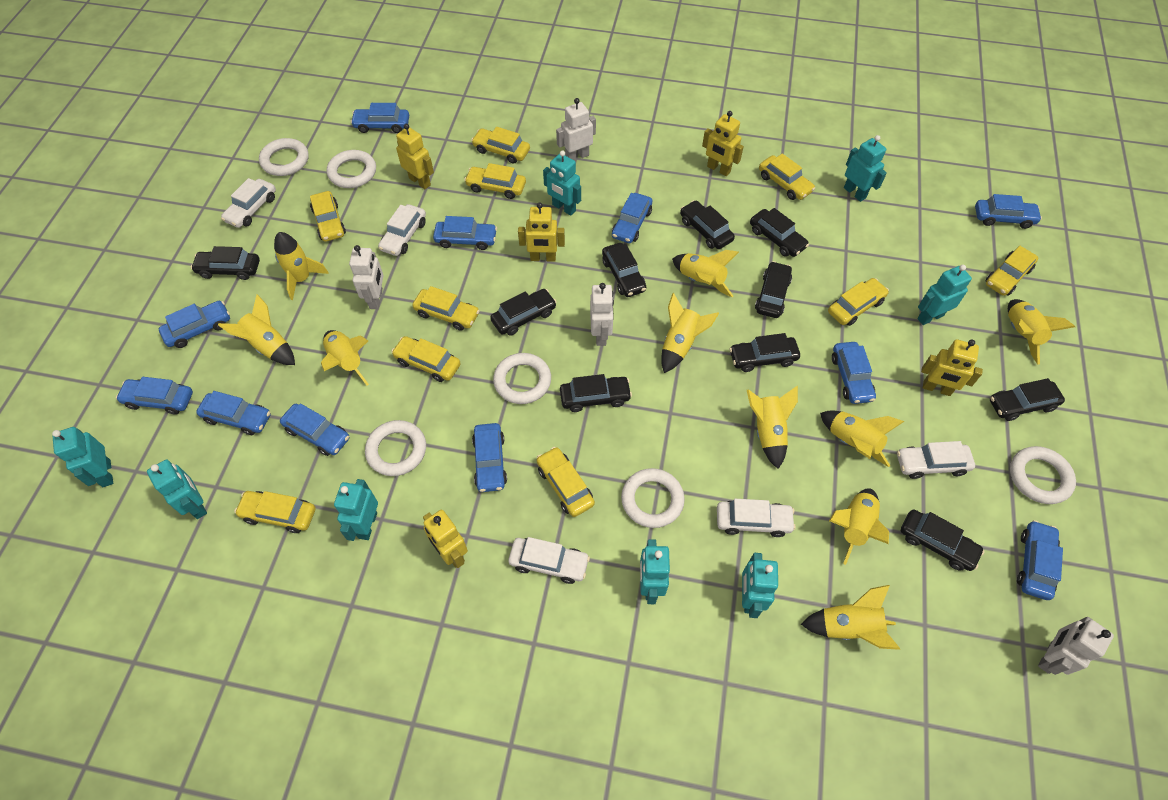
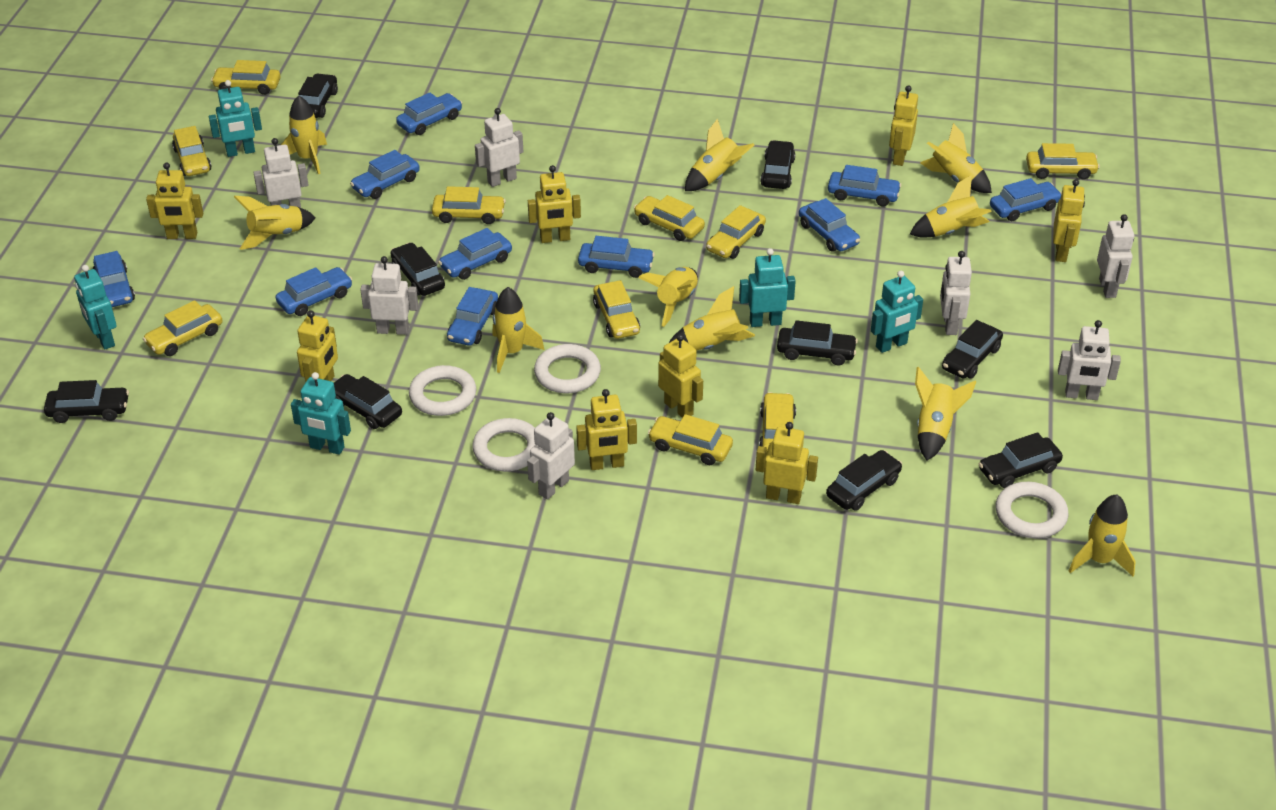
black car: 10 -> 9
blue car: 11 -> 10
turquoise robot: 8 -> 5
white car: 5 -> 0
white ring: 6 -> 4
white robot: 4 -> 7
yellow robot: 5 -> 8

